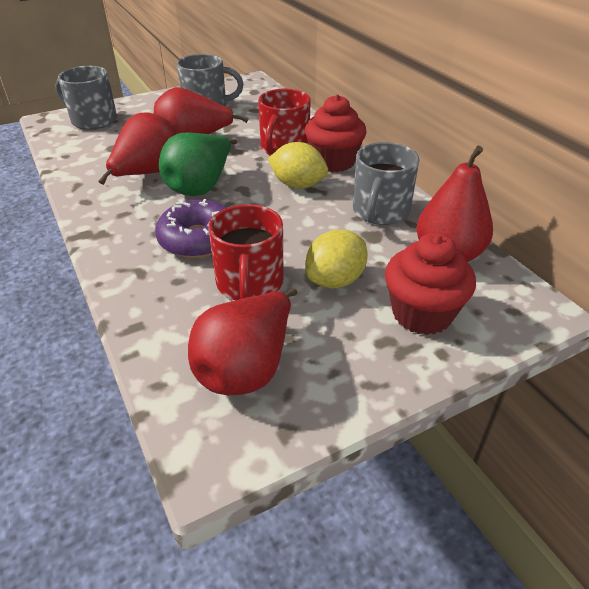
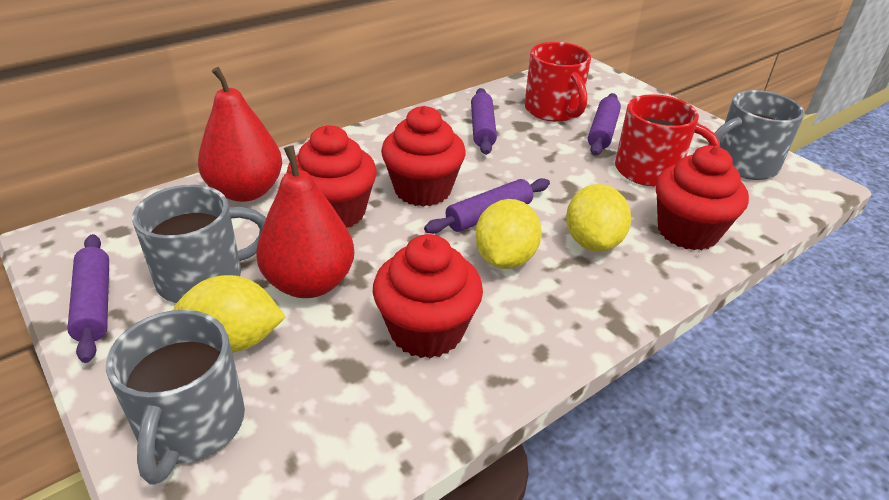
green pear: 1 -> 0
purple donut: 1 -> 0
purple rolling pin: 0 -> 4
red cupcake: 2 -> 4
red pear: 4 -> 2
yellow lemon: 2 -> 3

